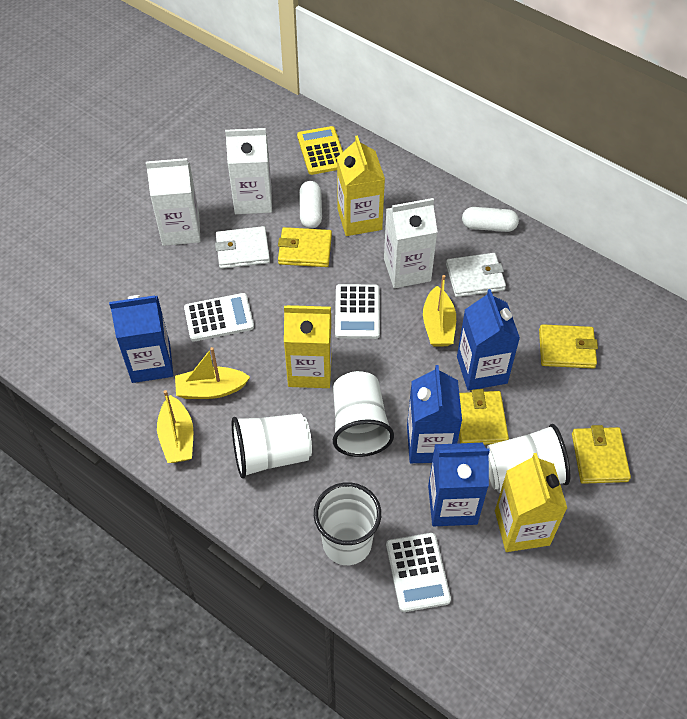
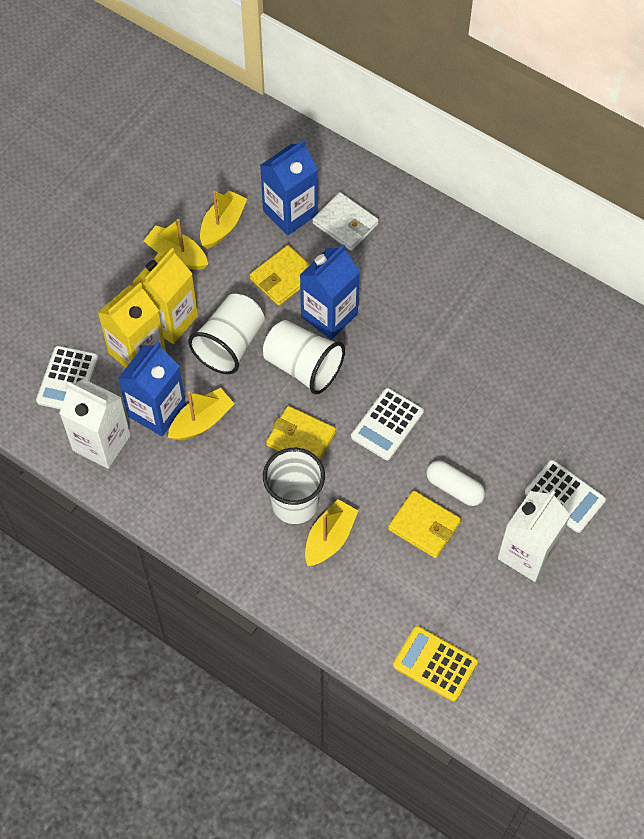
blue carton: 4 -> 3
white capsule: 2 -> 1
white carton: 3 -> 2
white cup: 4 -> 3
white wallet: 2 -> 1
yellow boat: 3 -> 4
yellow carton: 3 -> 2
yellow wallet: 4 -> 3

